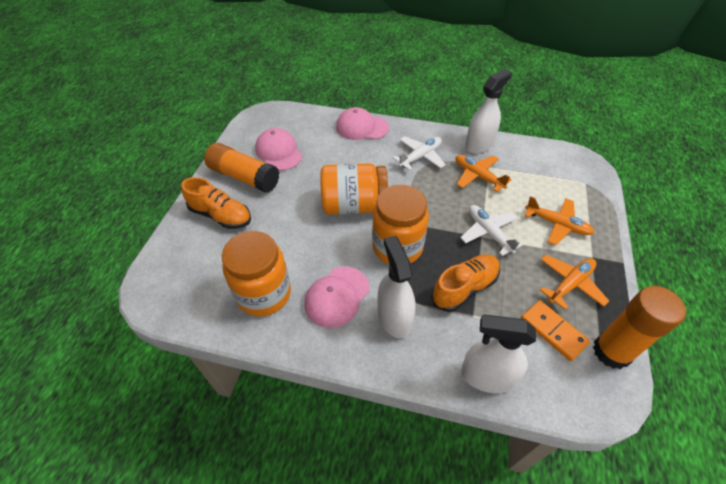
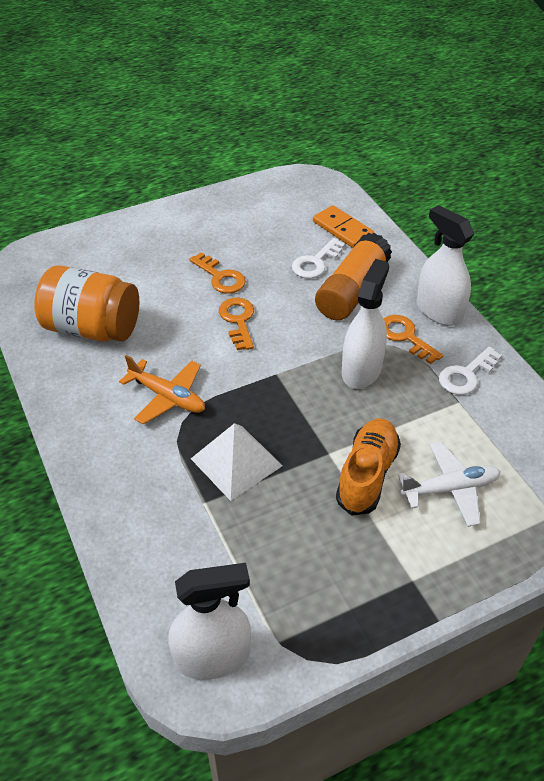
orange glue stick: 2 -> 1
orange jar: 3 -> 1
orange key: 0 -> 3
orange plane: 3 -> 1
orange shoe: 2 -> 1
pink cap: 3 -> 0
white key: 0 -> 2
white plane: 2 -> 1
white pyramid: 0 -> 1

